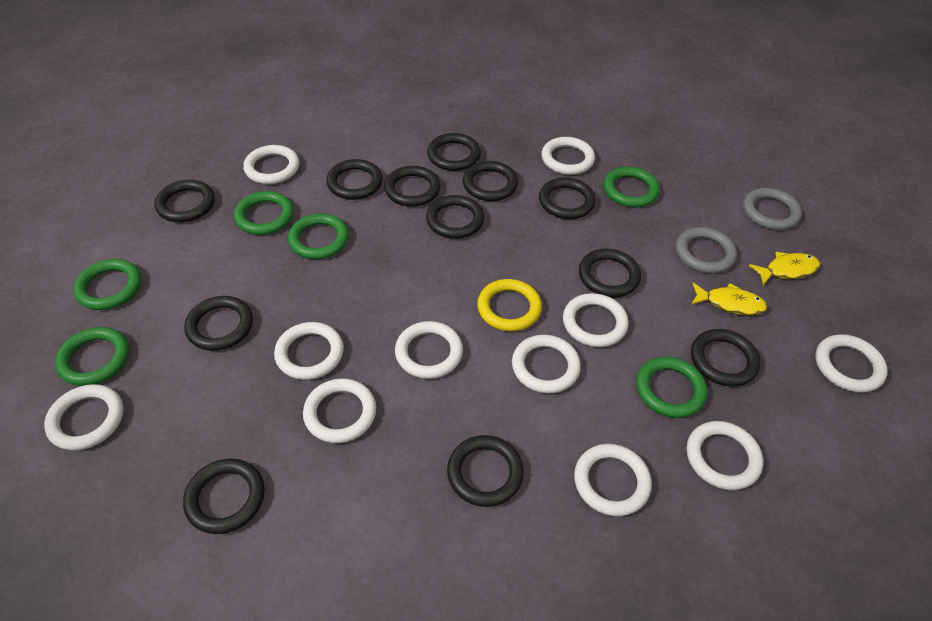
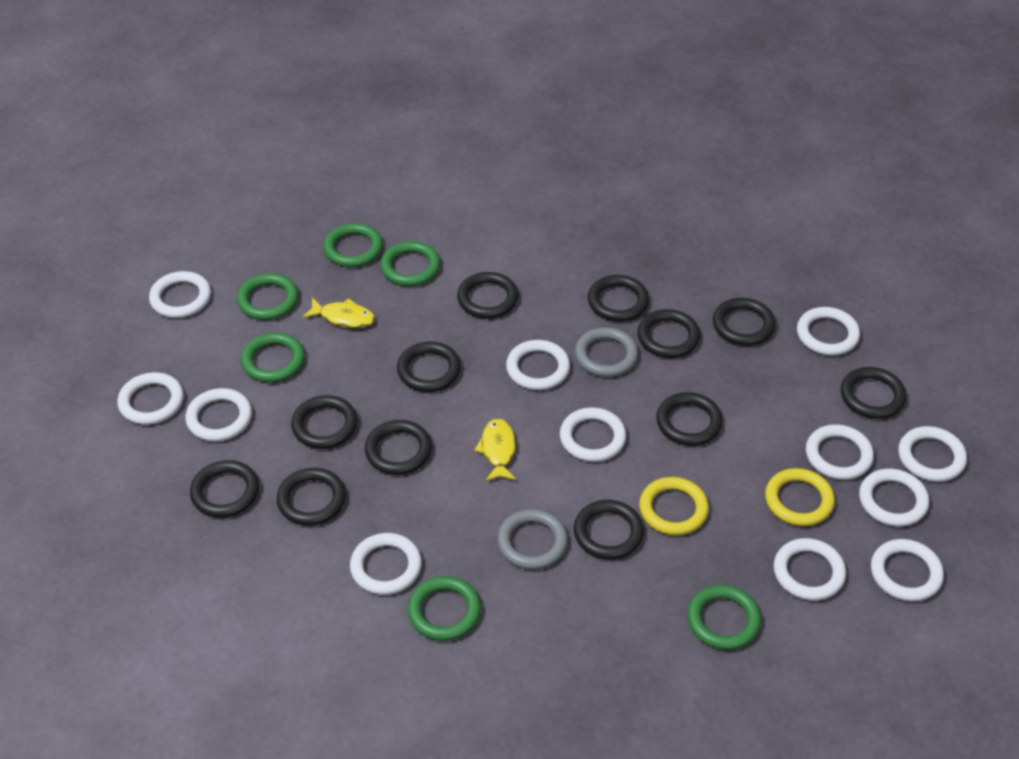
white ring: 11 -> 12
yellow ring: 1 -> 2

